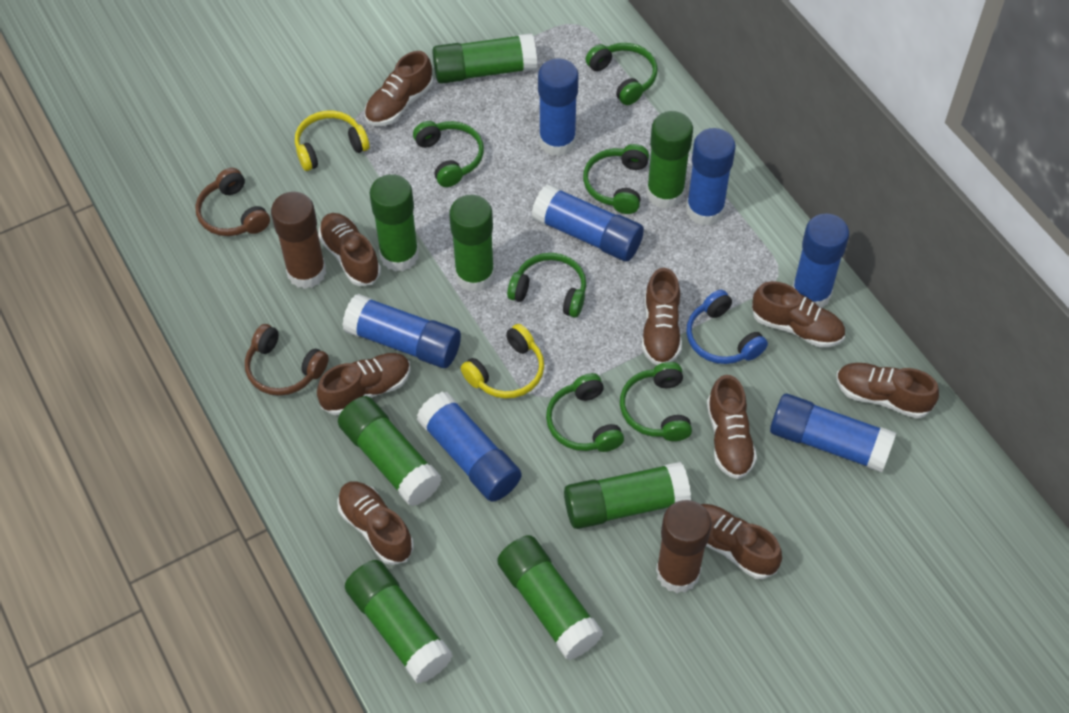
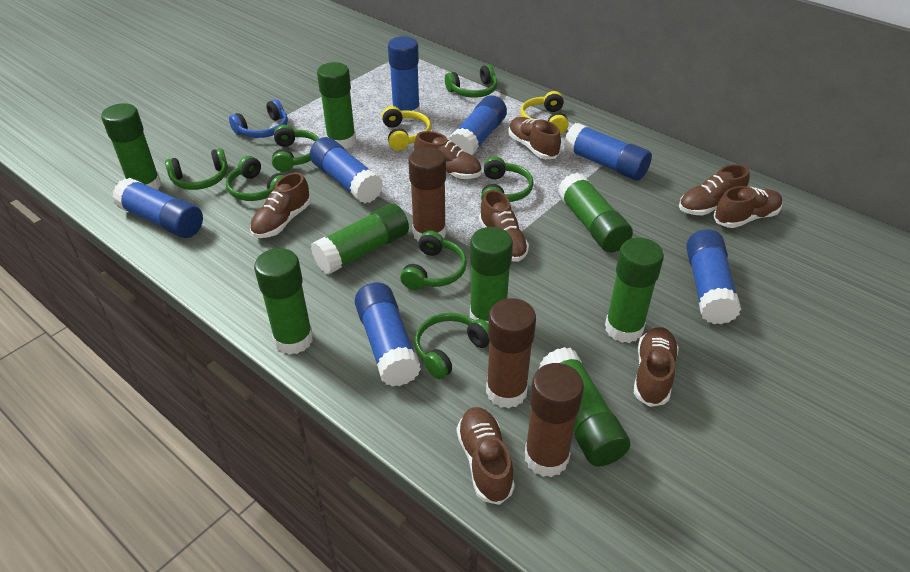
brown glue stick: 2 -> 3
brown headphones: 2 -> 0
brown shoe: 9 -> 8
green headphones: 6 -> 7

